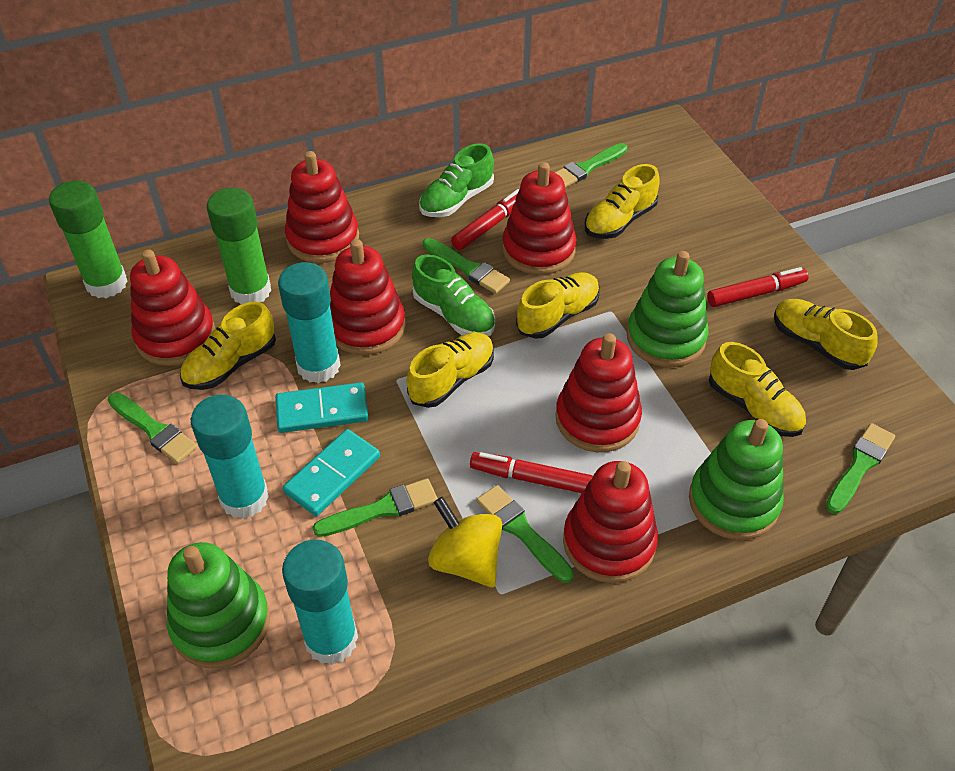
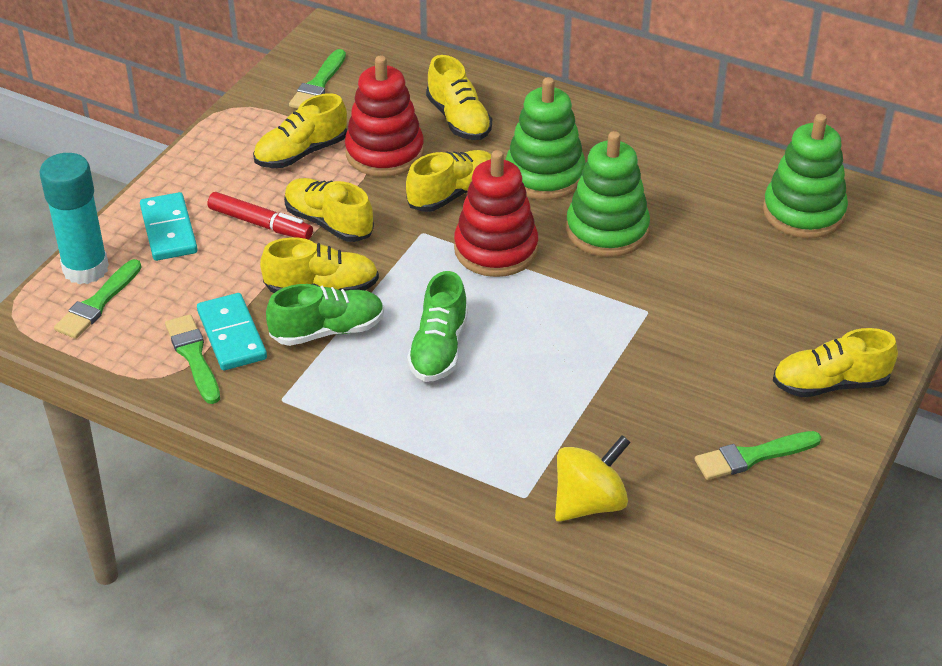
green brush: 6 -> 4
green glue stick: 2 -> 0
red marker: 3 -> 1
red stacking toy: 6 -> 2
turquoise glue stick: 3 -> 1

